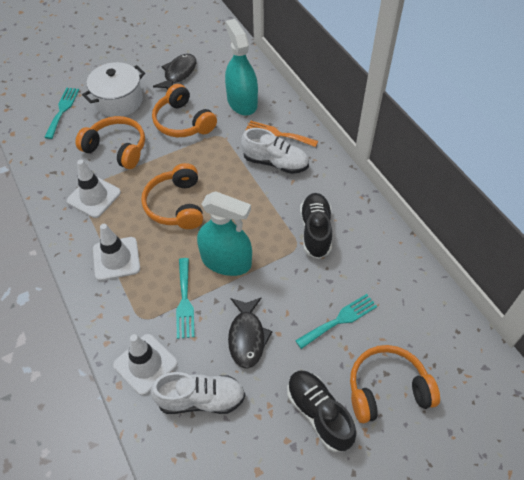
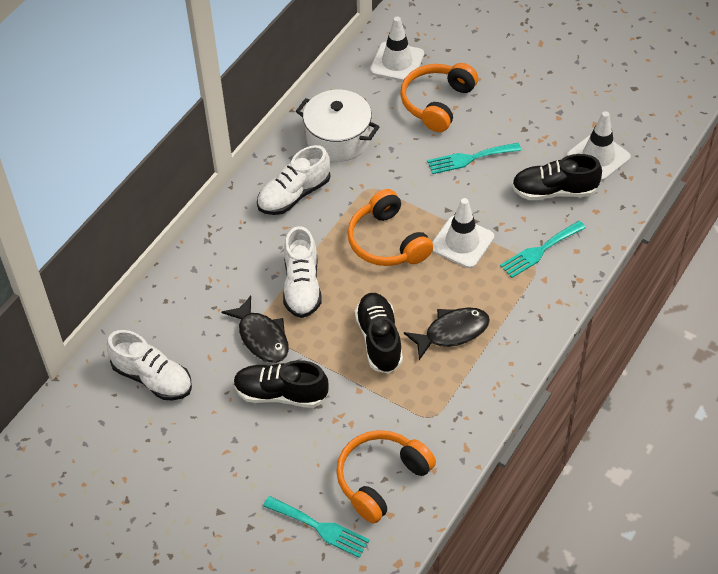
black shoe: 2 -> 3
orange fork: 1 -> 0
orange headphones: 4 -> 3
turquoise spray bottle: 2 -> 0
white shoe: 2 -> 3

